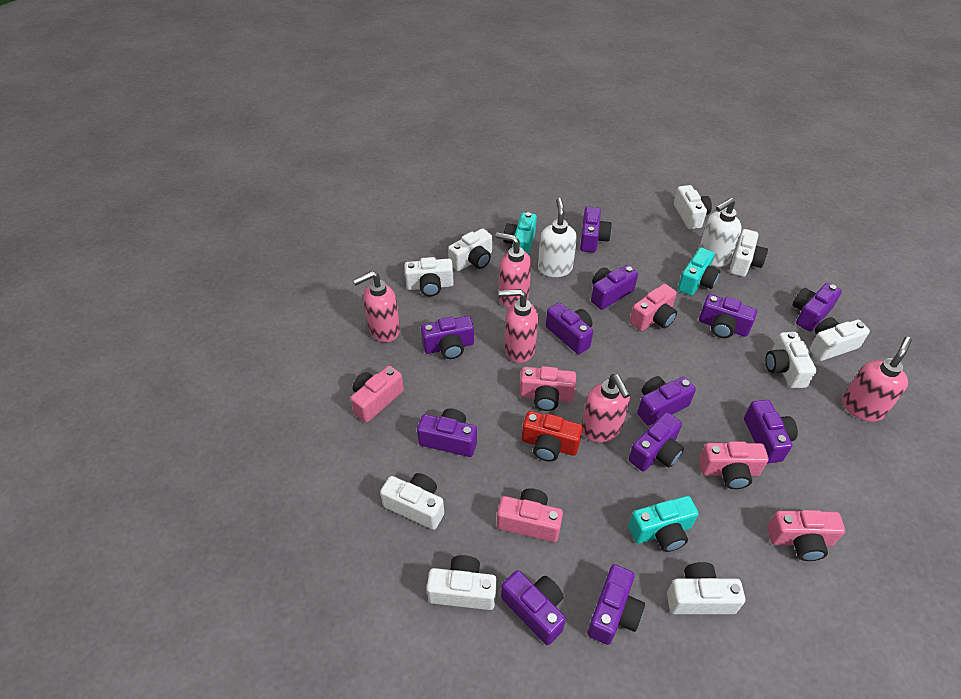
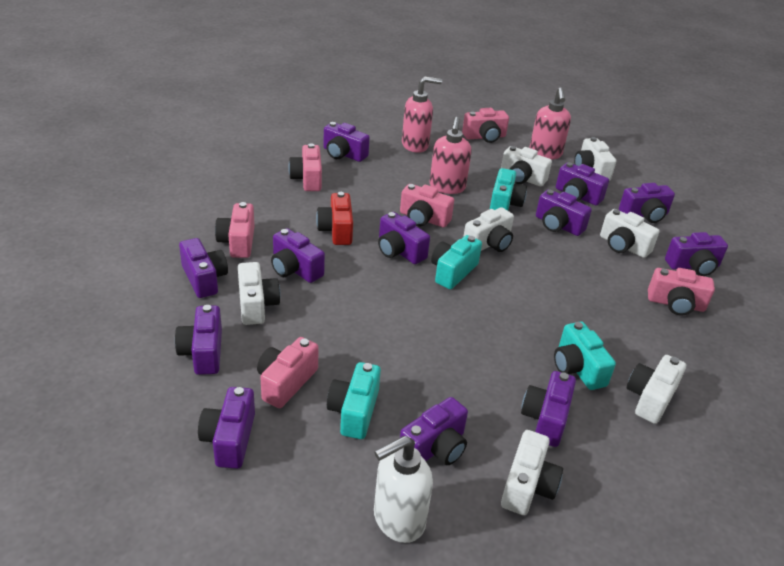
pink soap dispenser: 5 -> 3
turquoise camera: 3 -> 4
white camera: 9 -> 7
white soap dispenser: 2 -> 1

